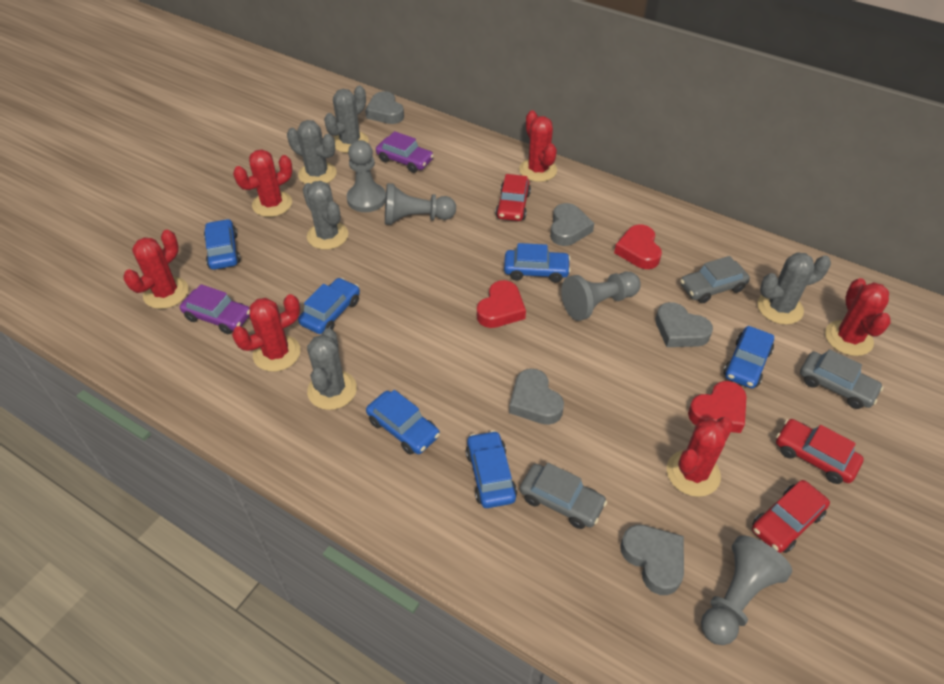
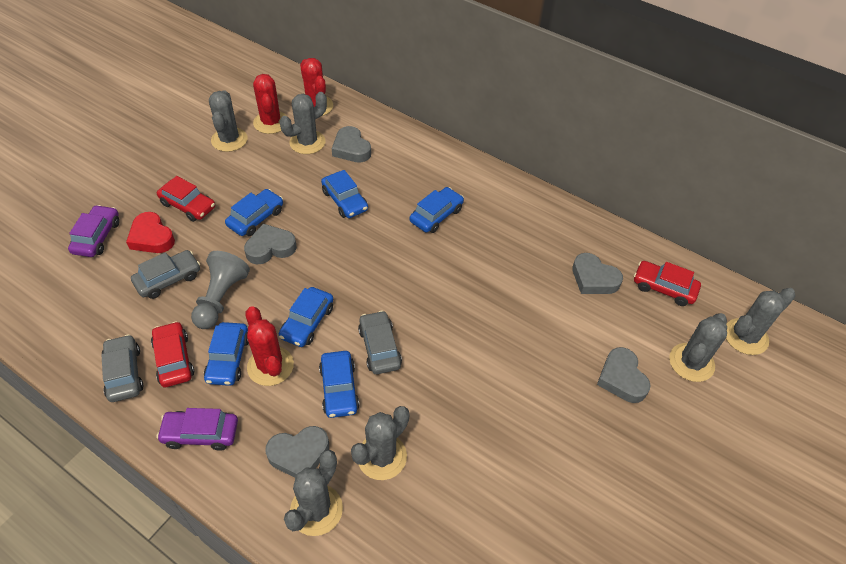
grey cactus: 5 -> 6
grey pawn: 4 -> 1
red cactus: 6 -> 3
red heart: 3 -> 1

